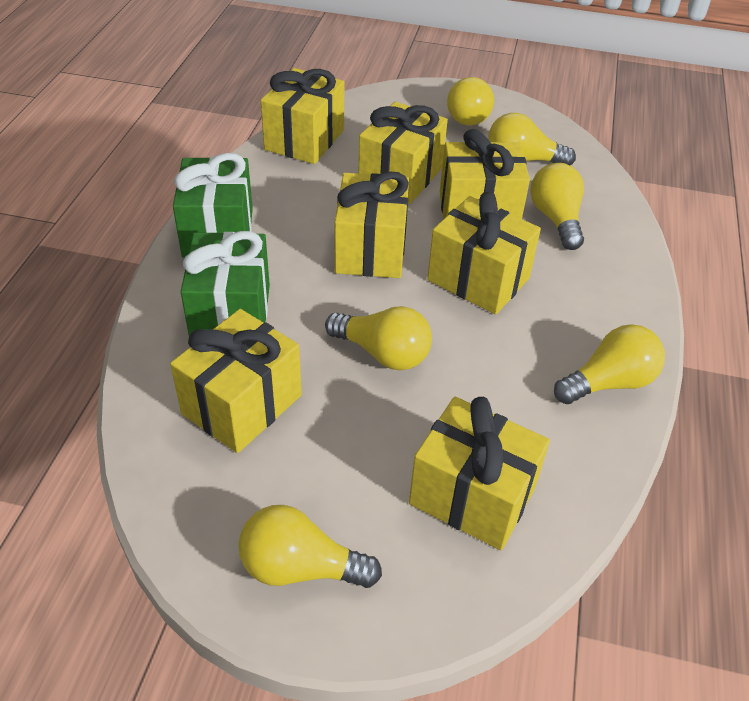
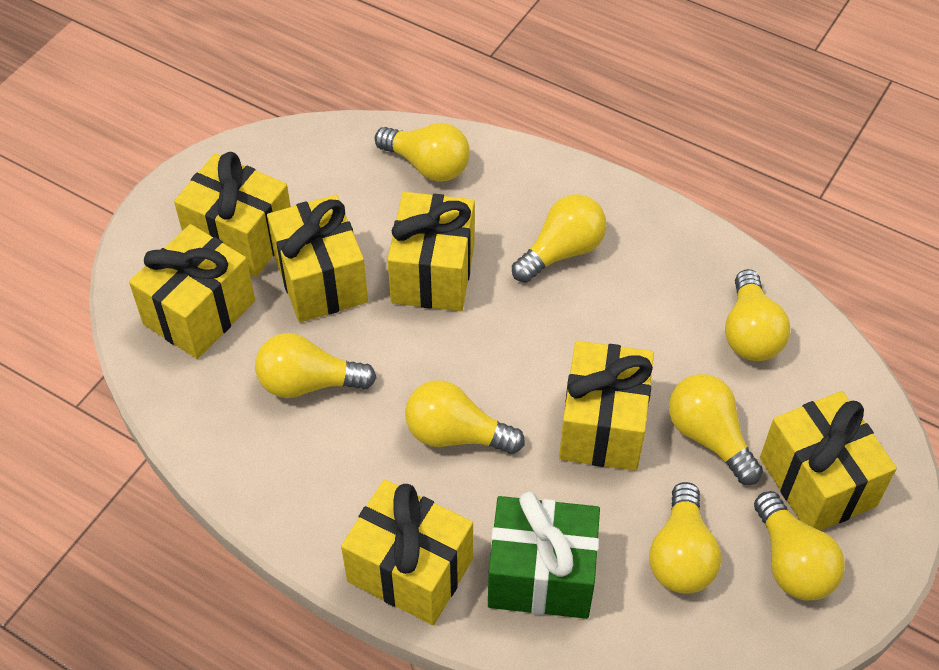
green gift: 2 -> 1
yellow light bulb: 6 -> 8

